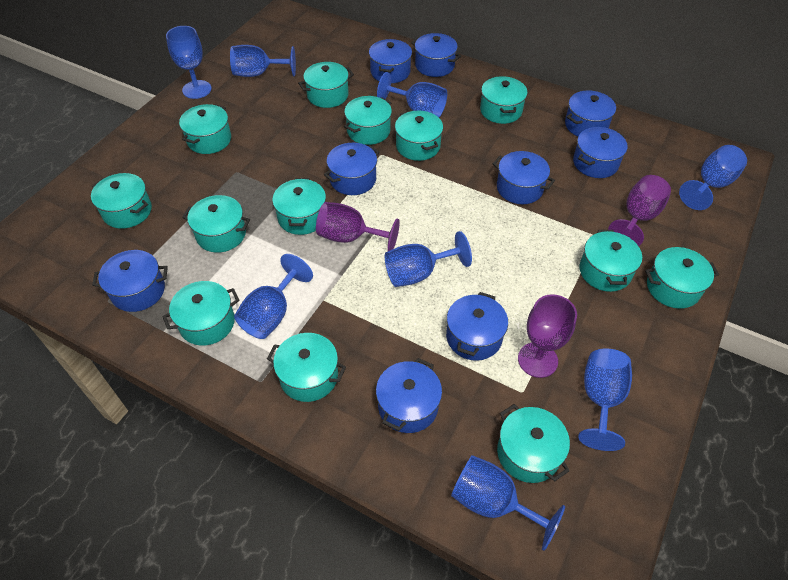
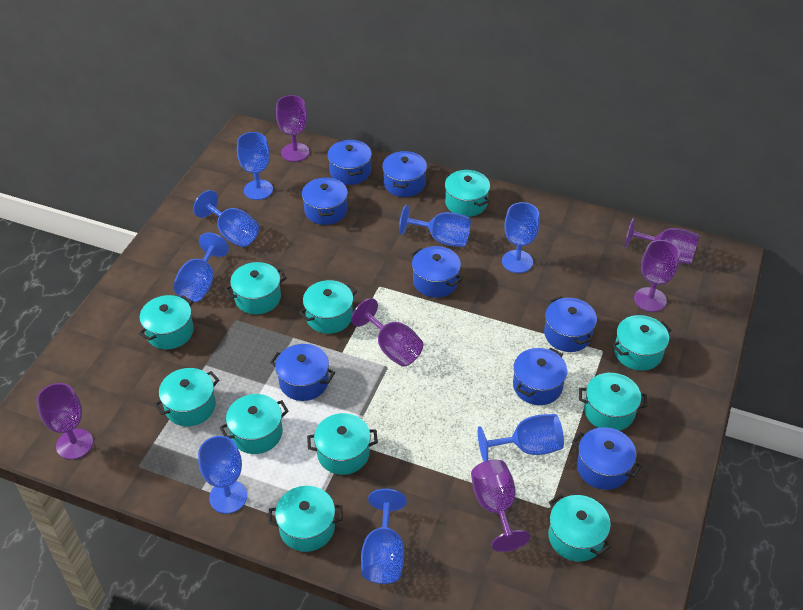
blue pot: 9 -> 8
purple goblet: 3 -> 6
turquoise pot: 13 -> 11

